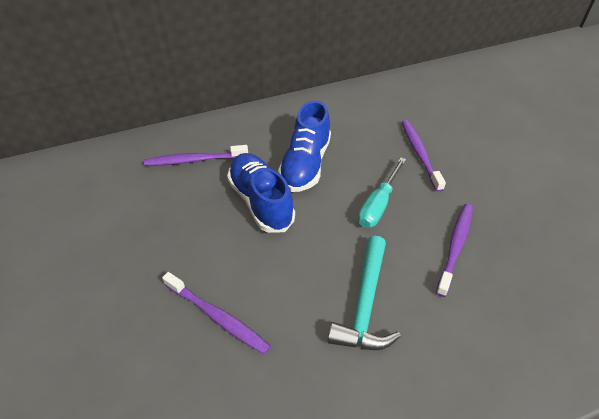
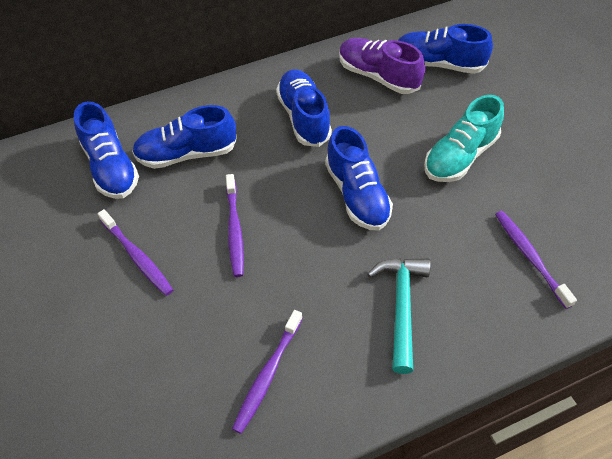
blue shoe: 2 -> 5
purple shoe: 0 -> 1
turquoise screwdriver: 1 -> 0
turquoise shoe: 0 -> 1

